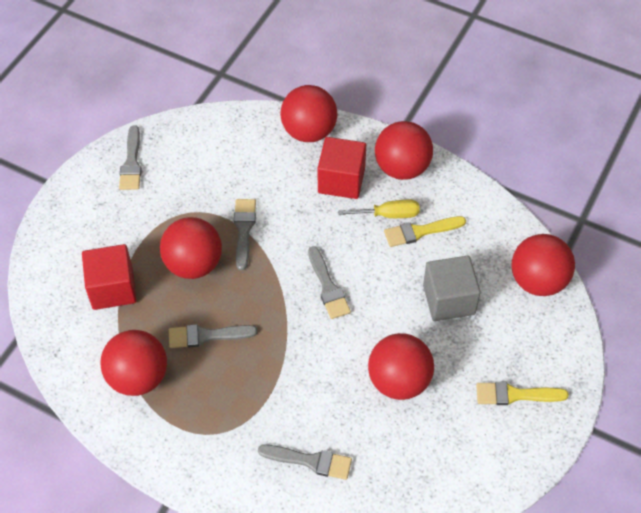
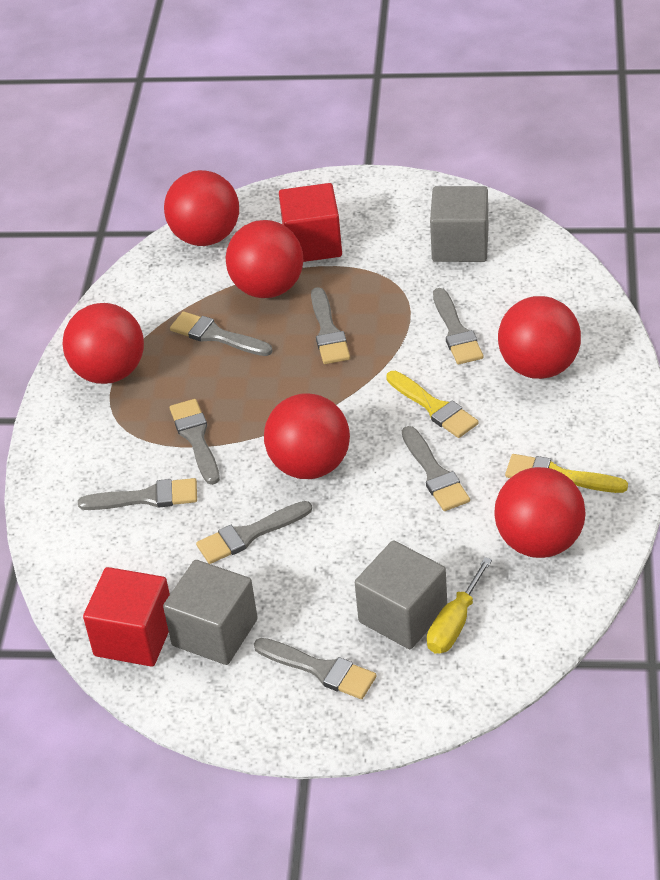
grey brush: 5 -> 8
grey cube: 1 -> 3

